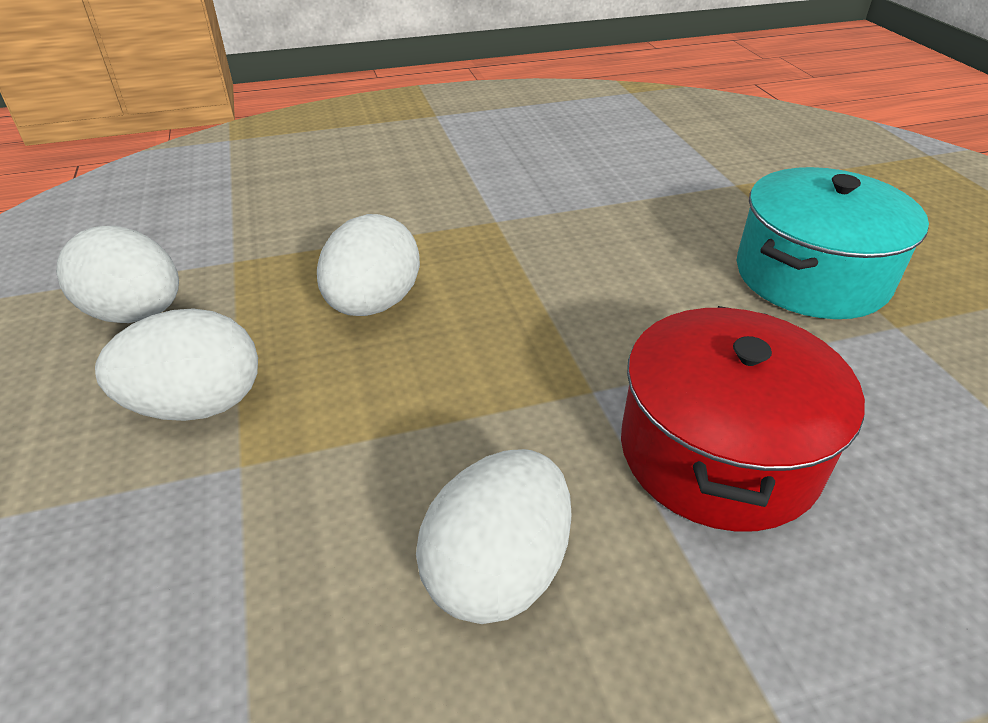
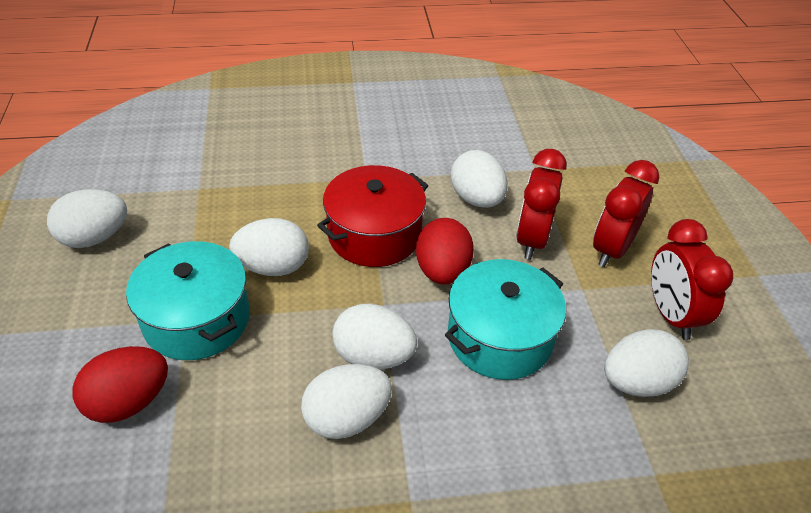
red clock: 0 -> 3
red egg: 0 -> 2
turquoise pot: 1 -> 2
white egg: 4 -> 6

